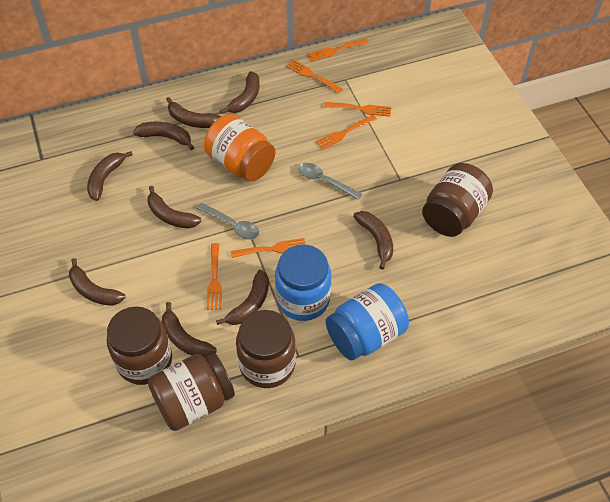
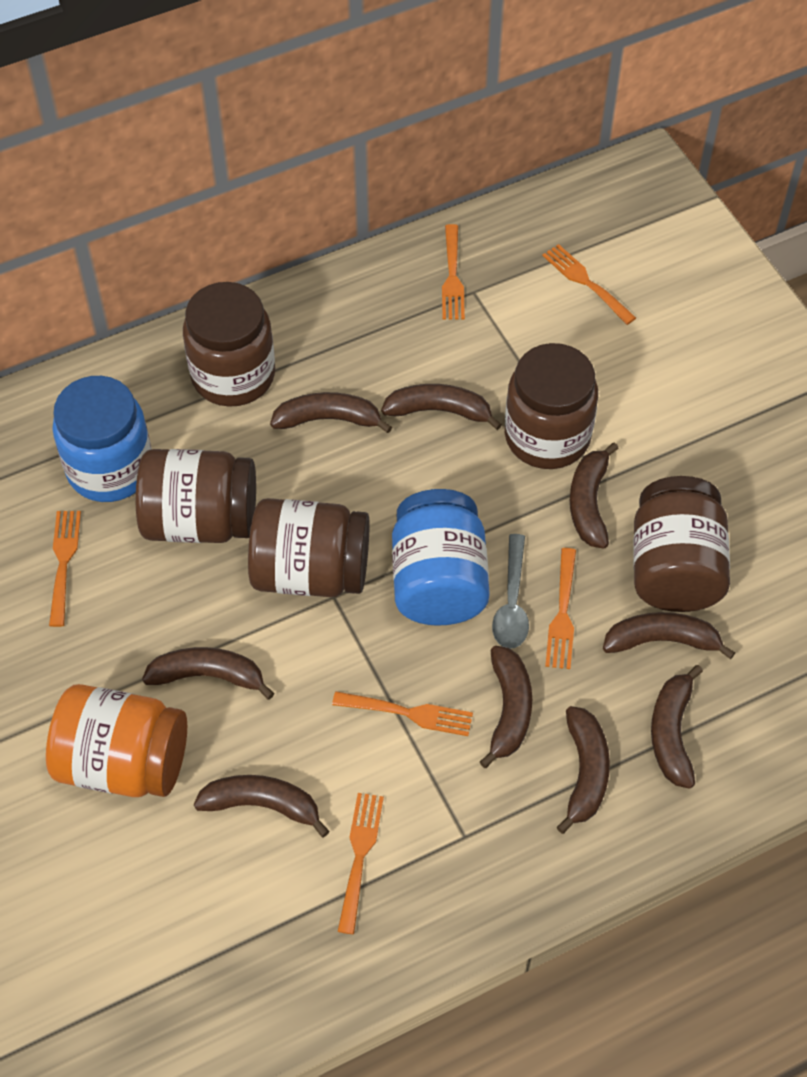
brown jar: 4 -> 5
grey spoon: 2 -> 1

